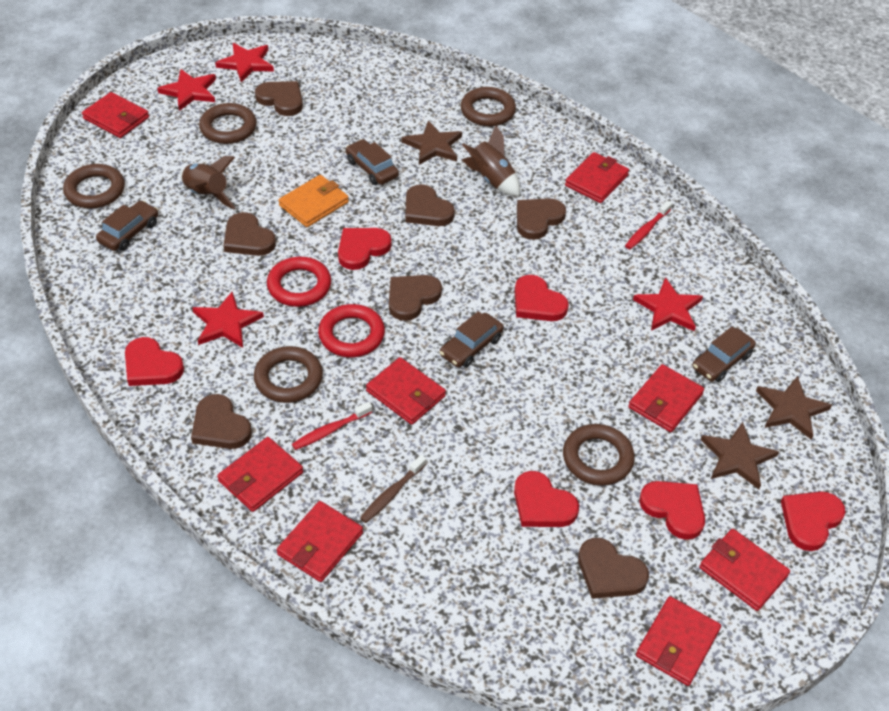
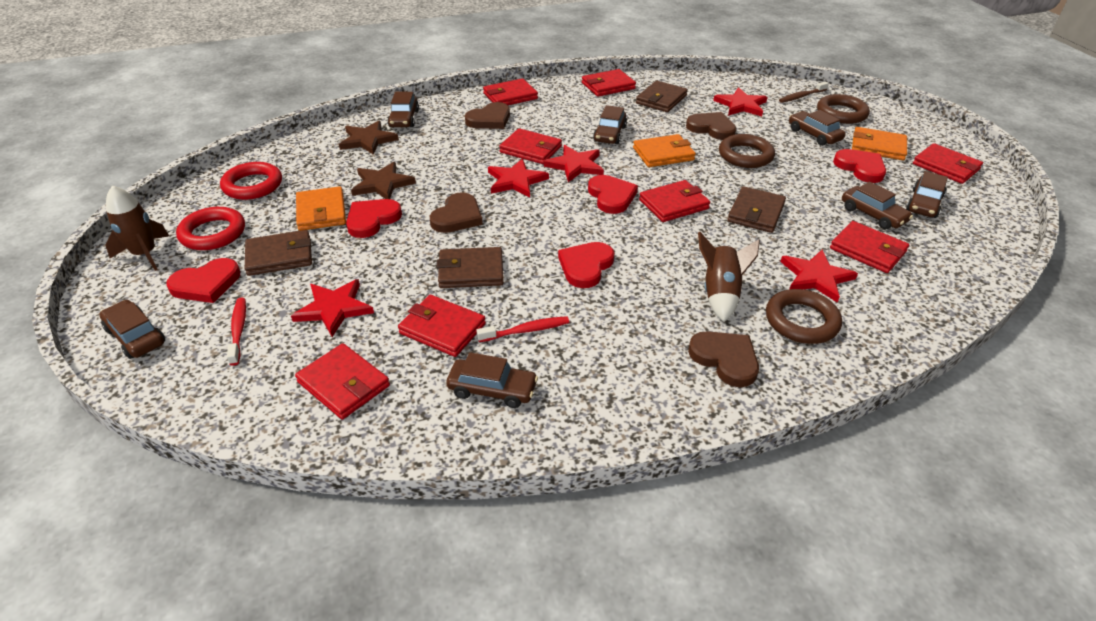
brown car: 4 -> 7
brown heart: 7 -> 4
brown ring: 5 -> 3
brown star: 3 -> 2
brown wallet: 0 -> 4
orange wallet: 1 -> 3
red heart: 6 -> 5
red star: 4 -> 5

